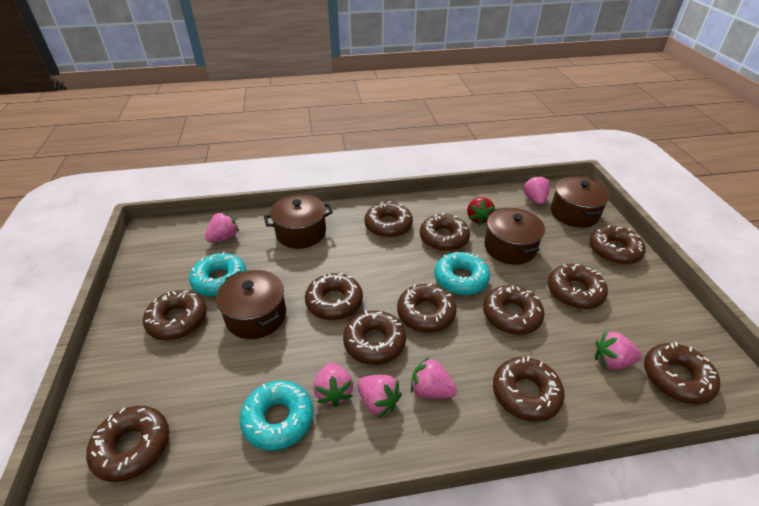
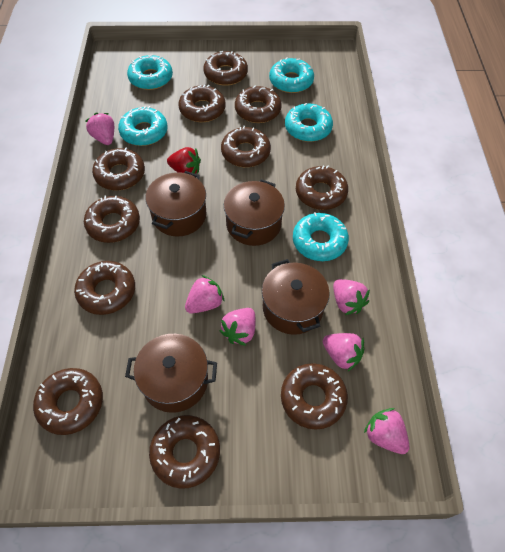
brown donut: 12 -> 11
turquoise donut: 3 -> 5

